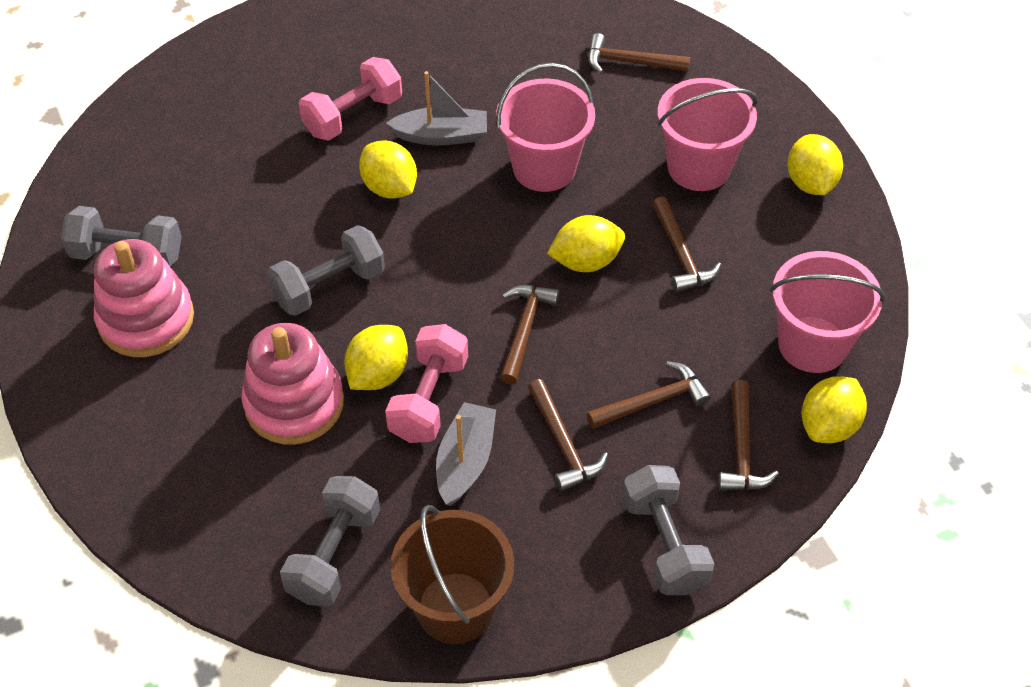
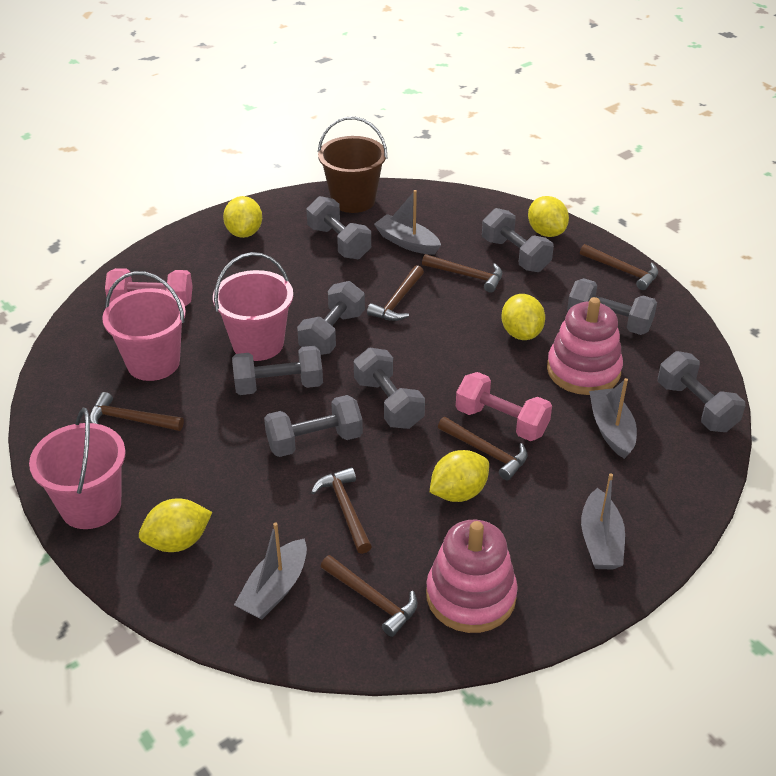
brown hammer: 6 -> 7
grey boat: 2 -> 4
grey dumbbell: 4 -> 8

